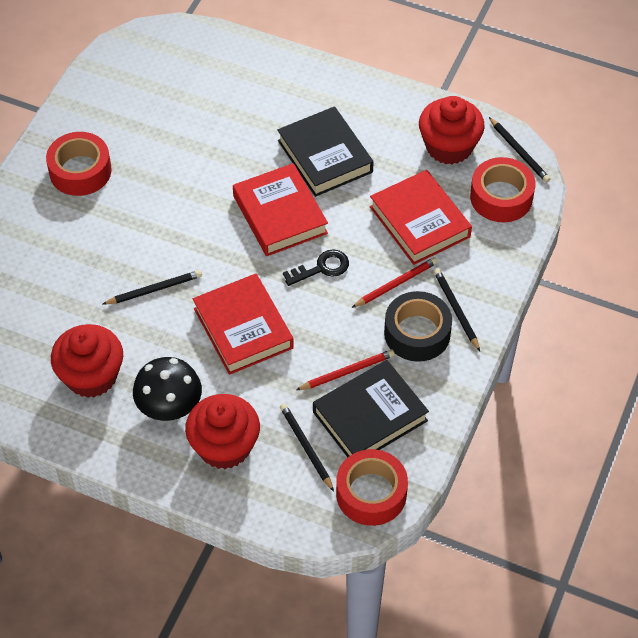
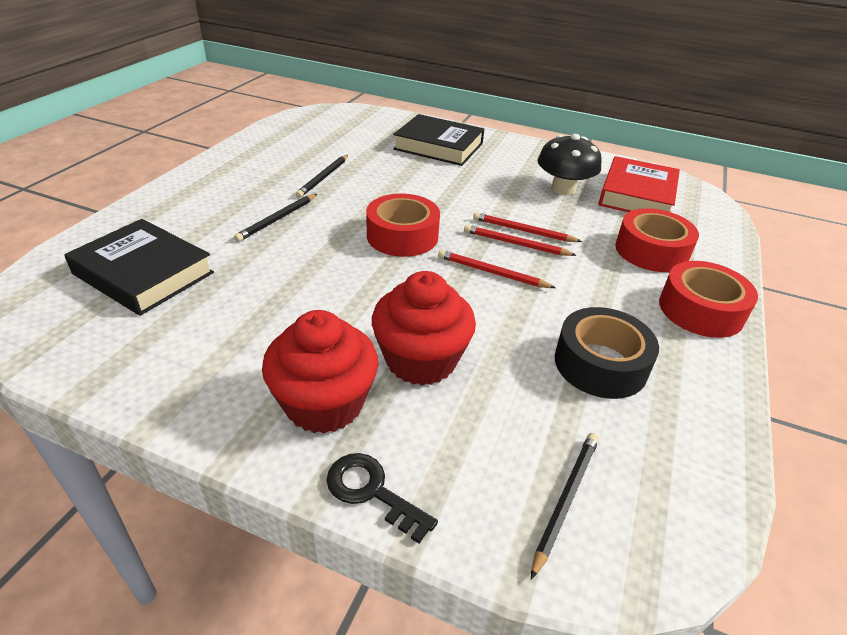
black pencil: 4 -> 3
red book: 3 -> 1
red cupcake: 3 -> 2
red pencil: 2 -> 3

